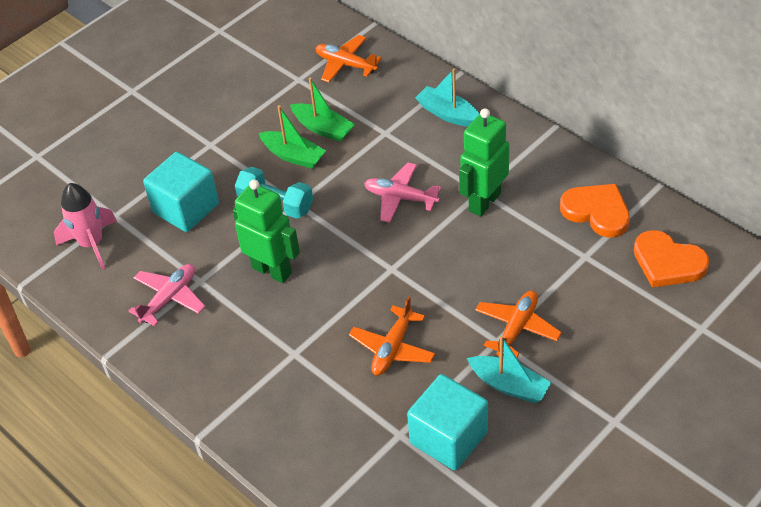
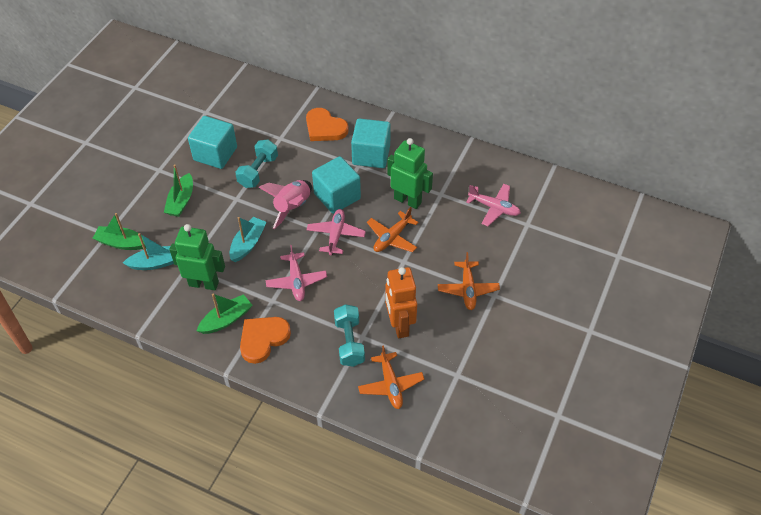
green boat: 2 -> 3
orange robot: 0 -> 1
pink plane: 2 -> 3
turquoise cube: 2 -> 3
turquoise dumbbell: 1 -> 2

